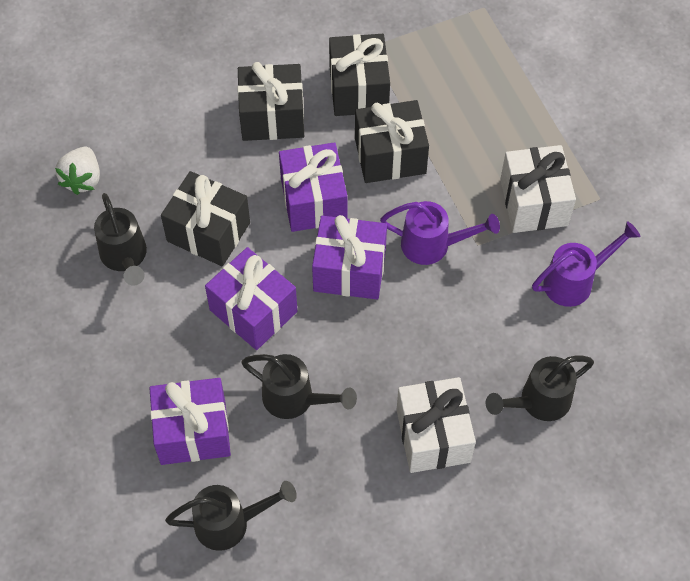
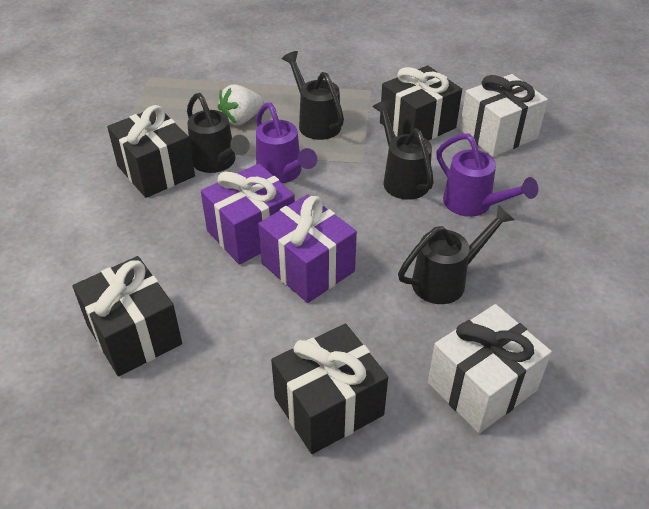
purple gift: 4 -> 2

